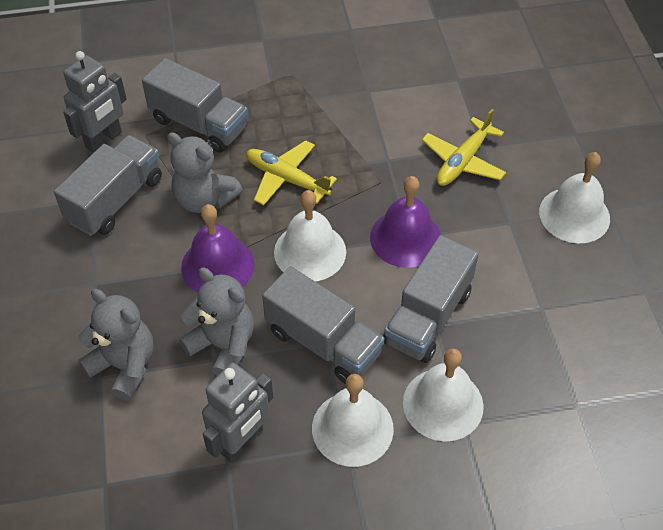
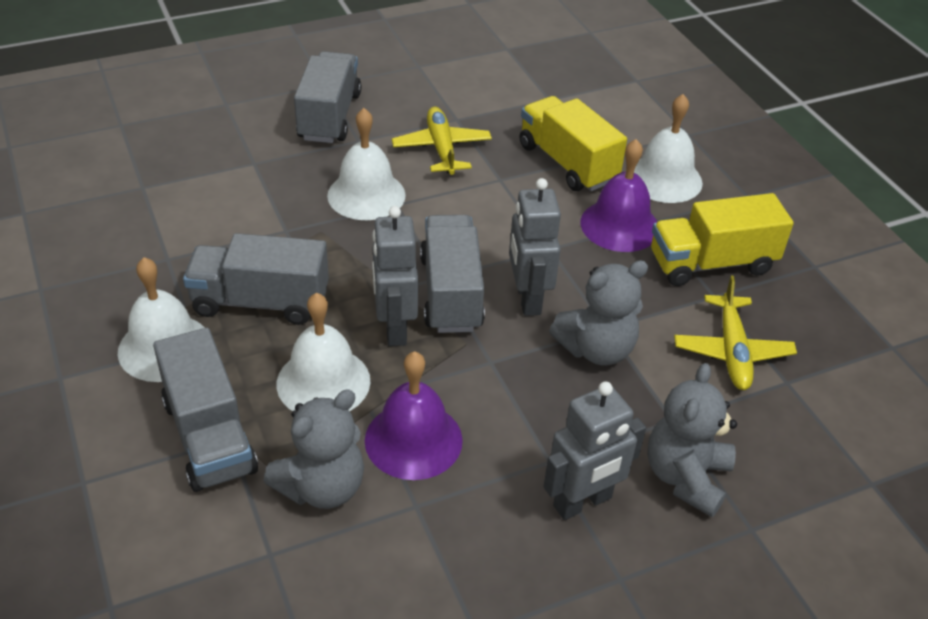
grey robot: 2 -> 3
yellow truck: 0 -> 2

